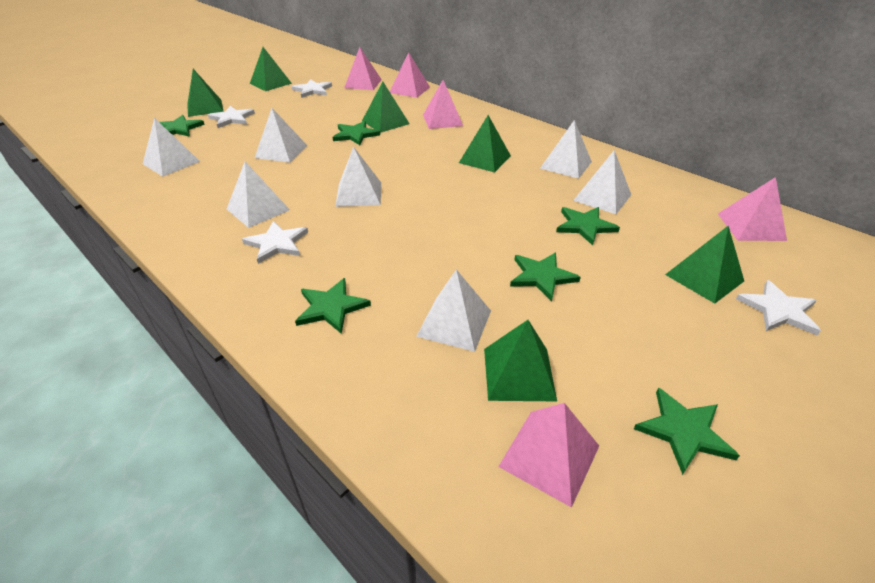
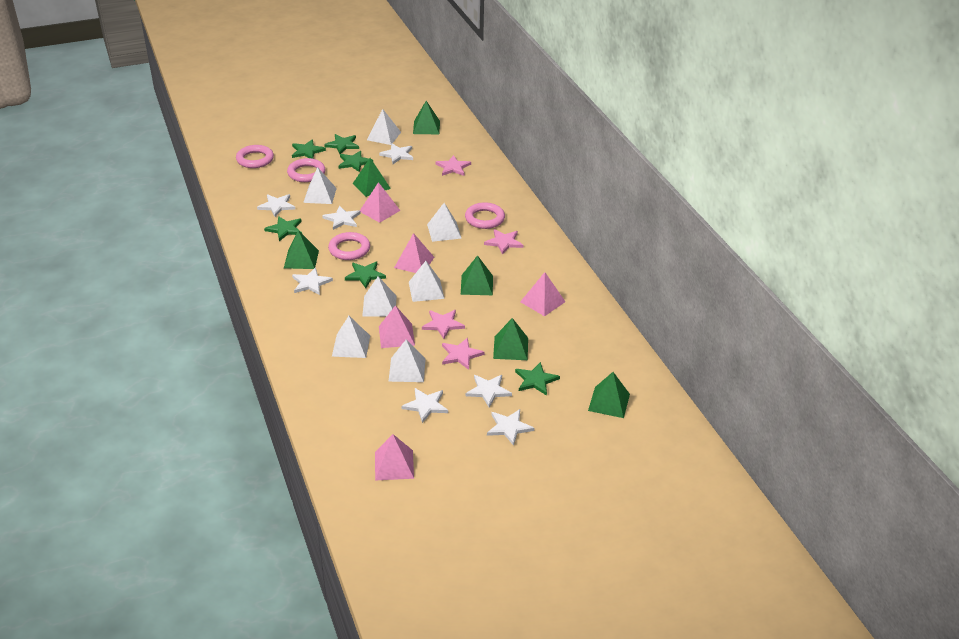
pink ring: 0 -> 4
pink star: 0 -> 4
white star: 4 -> 7

